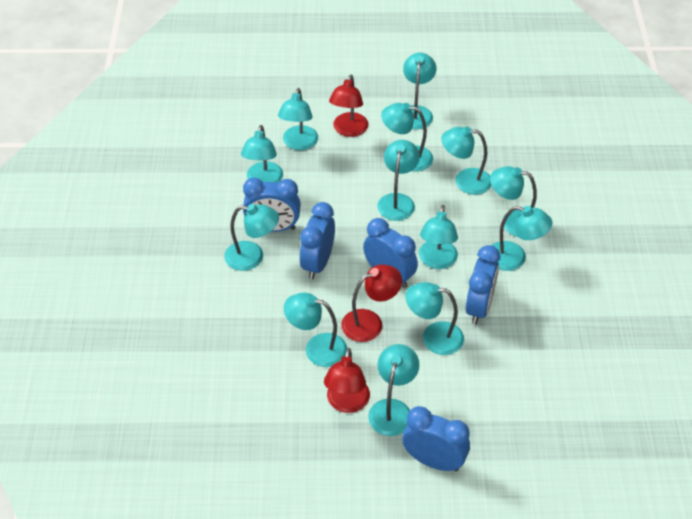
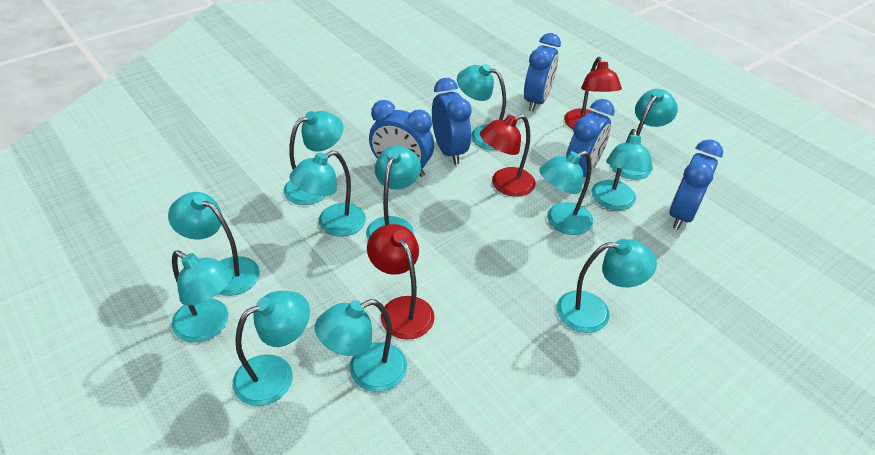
turquoise lamp: 13 -> 12

